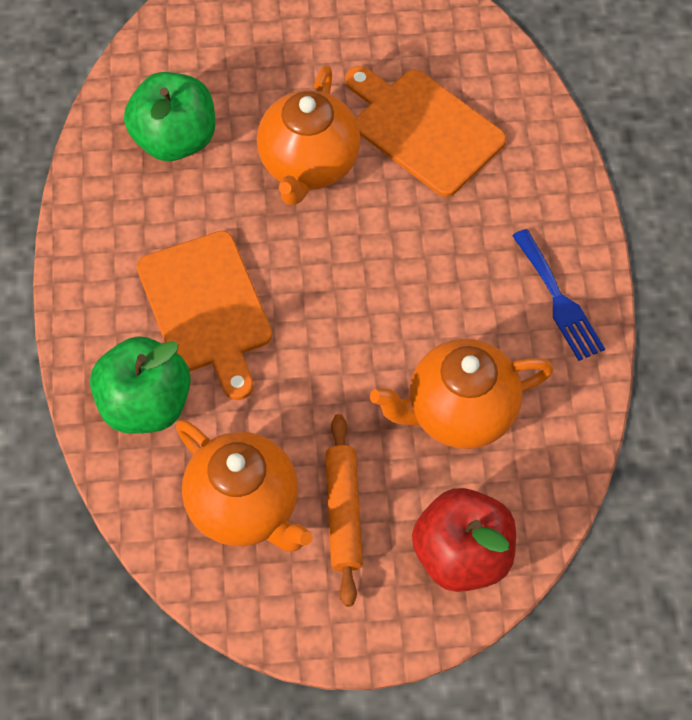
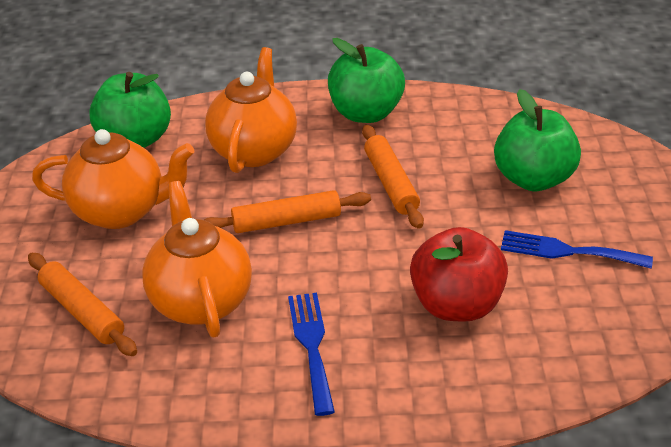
blue fork: 1 -> 2
green apple: 2 -> 3
orange cutting board: 2 -> 0
orange rolling pin: 1 -> 3

